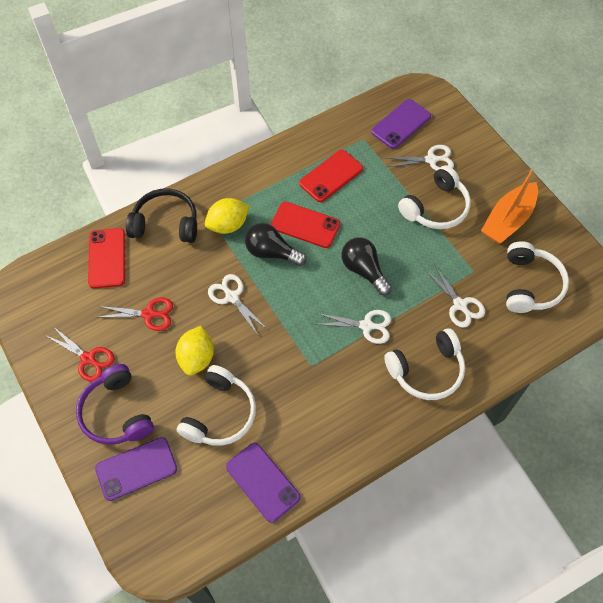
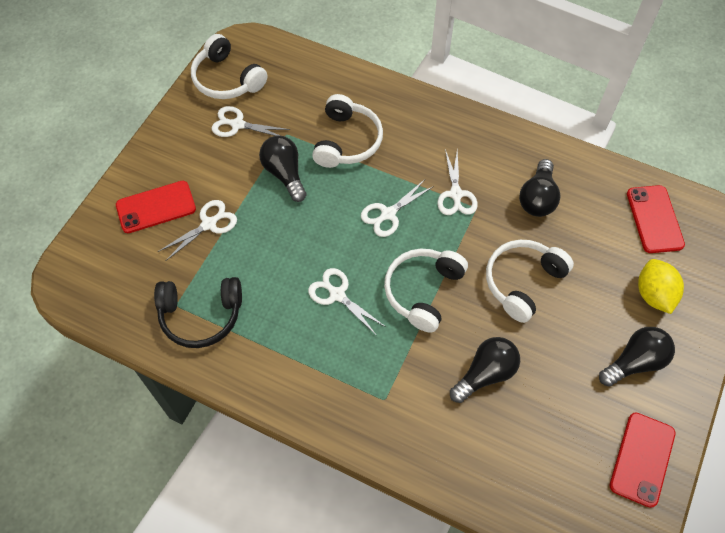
black light bulb: 2 -> 4
orange boat: 1 -> 0
purple headphones: 1 -> 0
purple phone: 3 -> 0
red scissors: 2 -> 0
white scissors: 4 -> 5
yellow lemon: 2 -> 1

